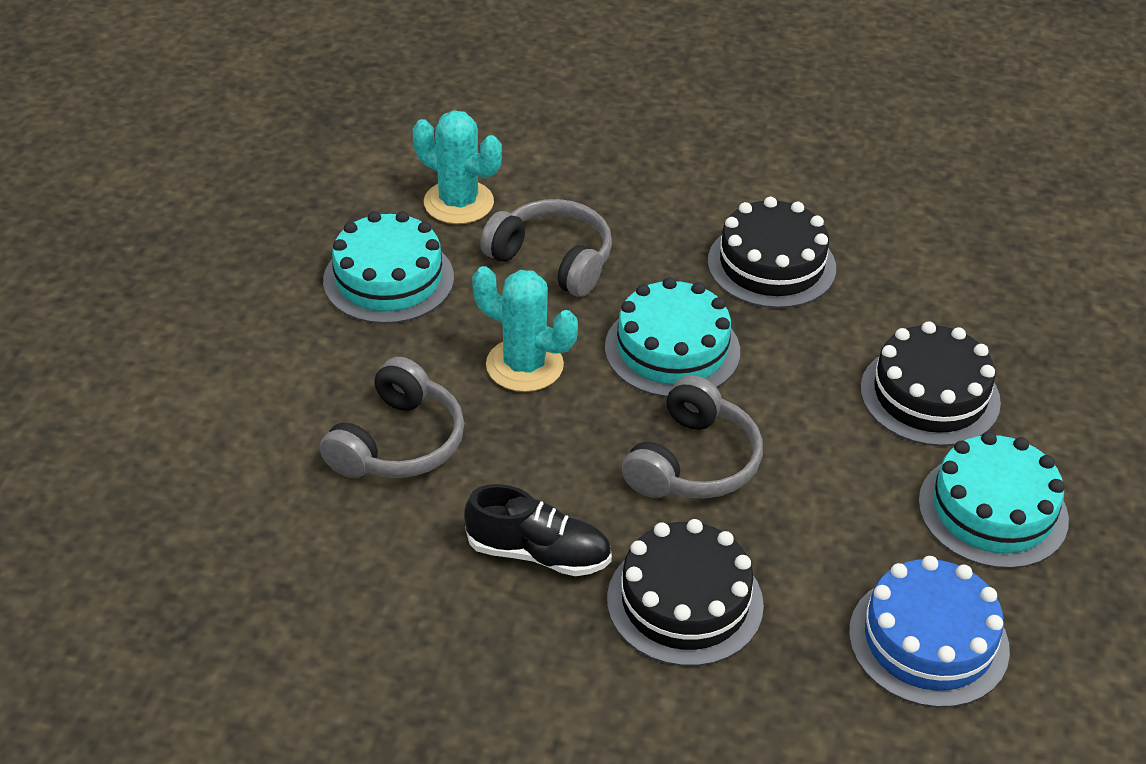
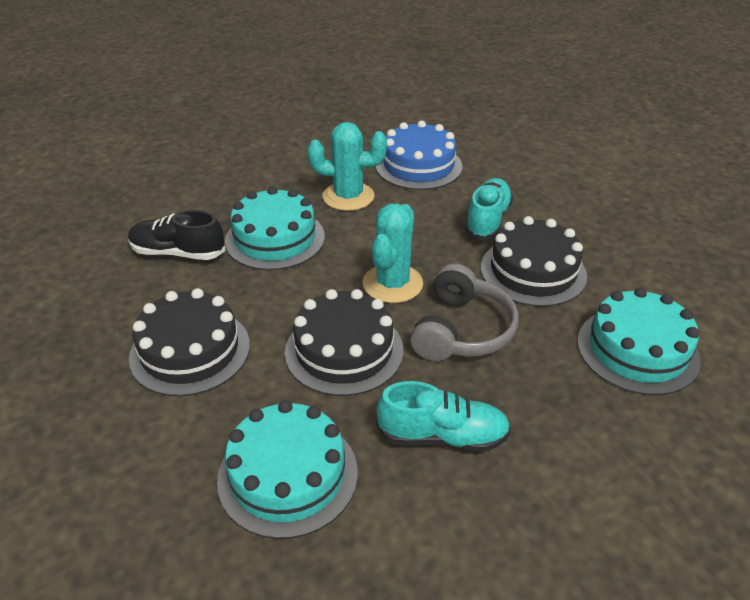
grey headphones: 3 -> 1
turquoise shoe: 0 -> 2

